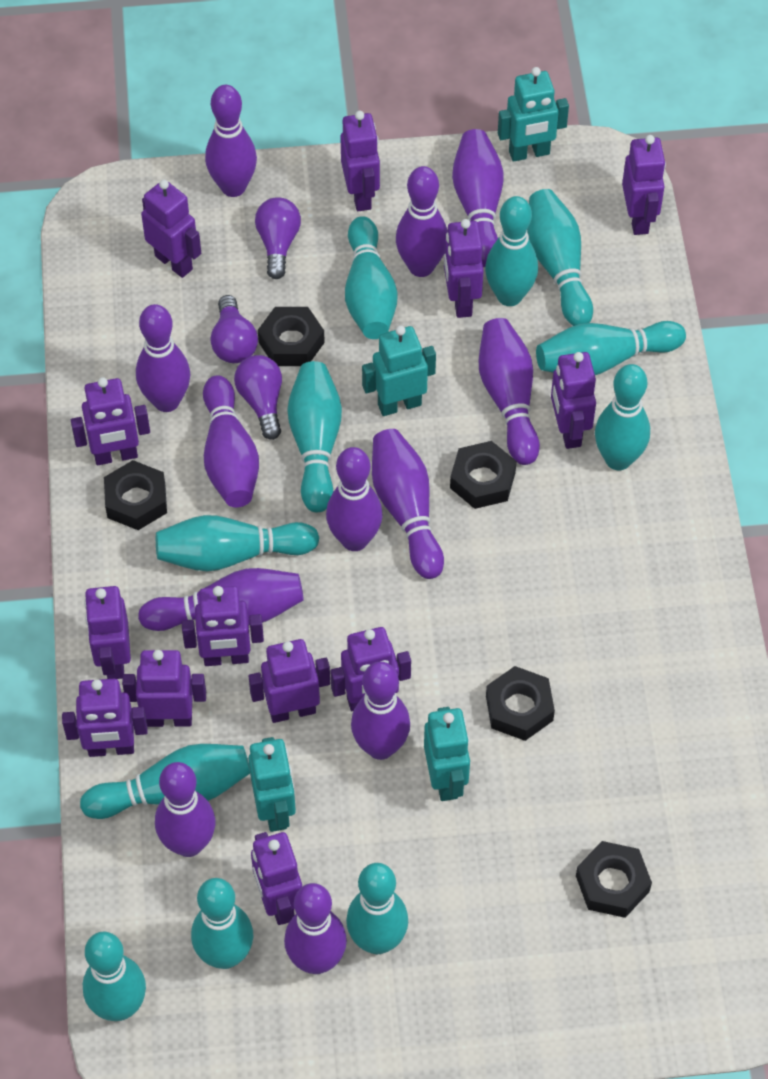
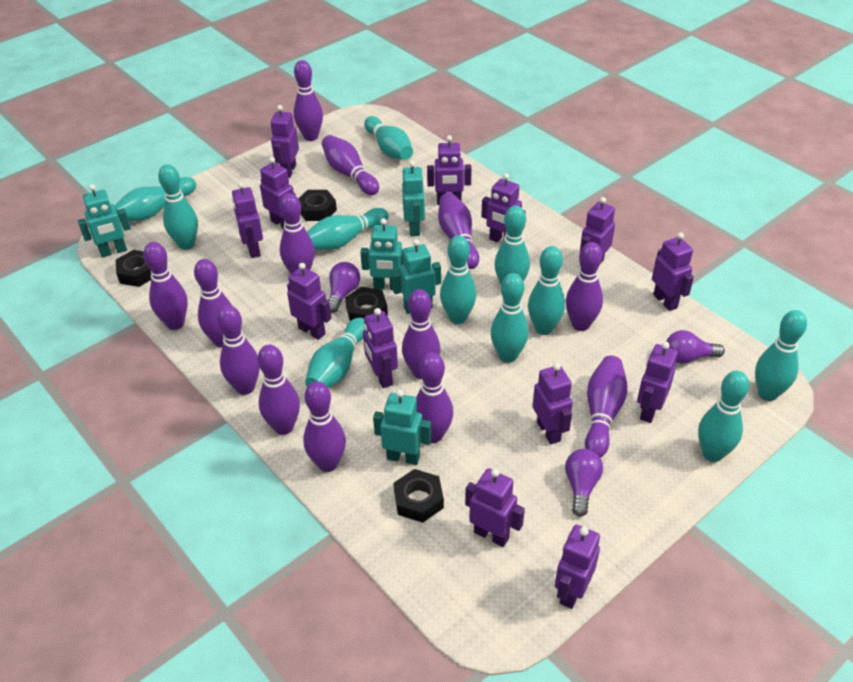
black nut: 5 -> 4
purple bowling pin: 12 -> 13
turquoise robot: 4 -> 5

